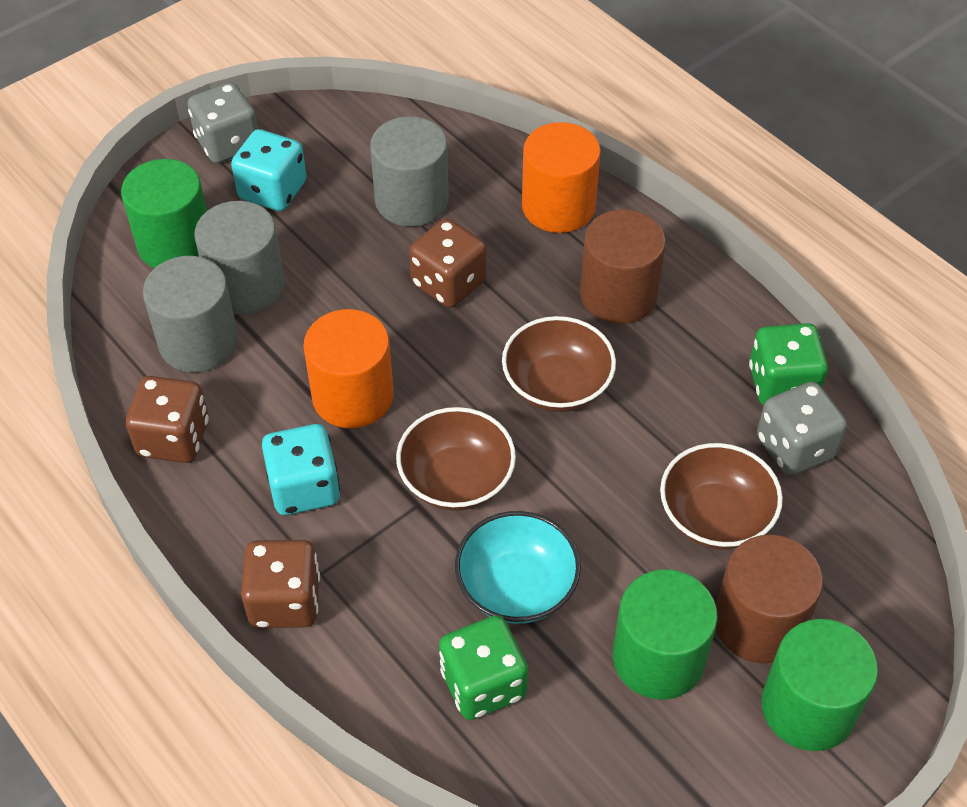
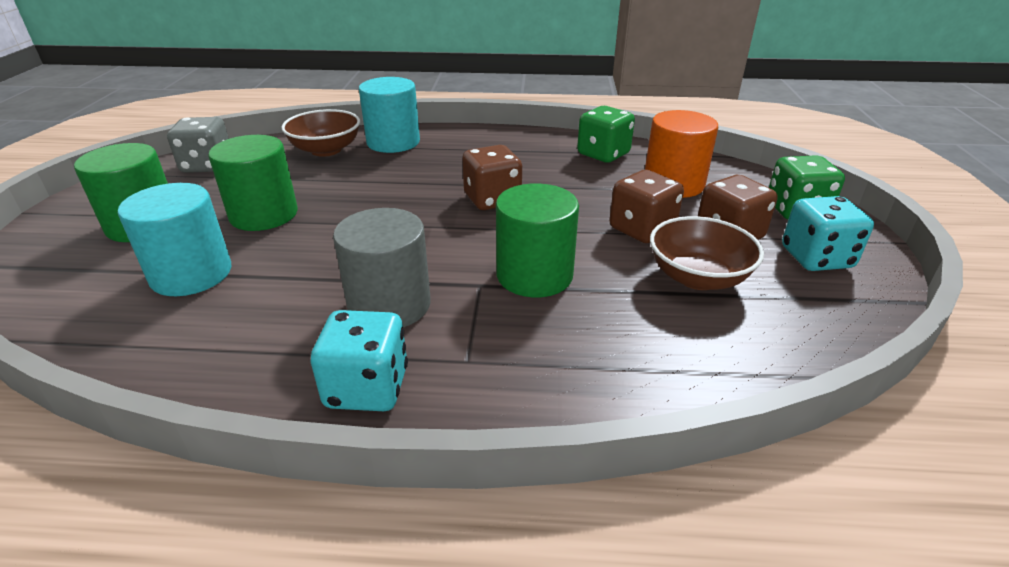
brown bowl: 3 -> 2
brown cylinder: 2 -> 0
grey cylinder: 3 -> 1
grey dice: 2 -> 1
orange cylinder: 2 -> 1
turquoise bowl: 1 -> 0
turquoise cylinder: 0 -> 2

